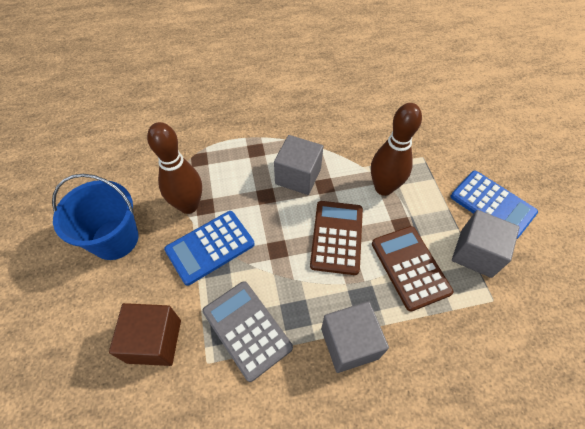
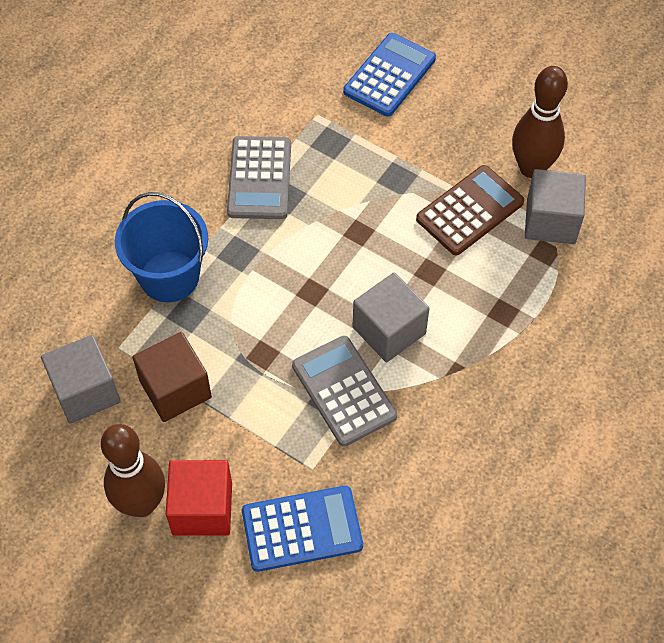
brown calculator: 2 -> 1
grey calculator: 1 -> 2
red cube: 0 -> 1

